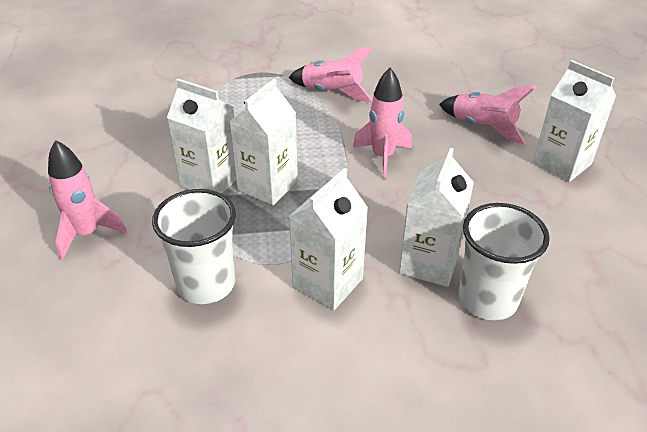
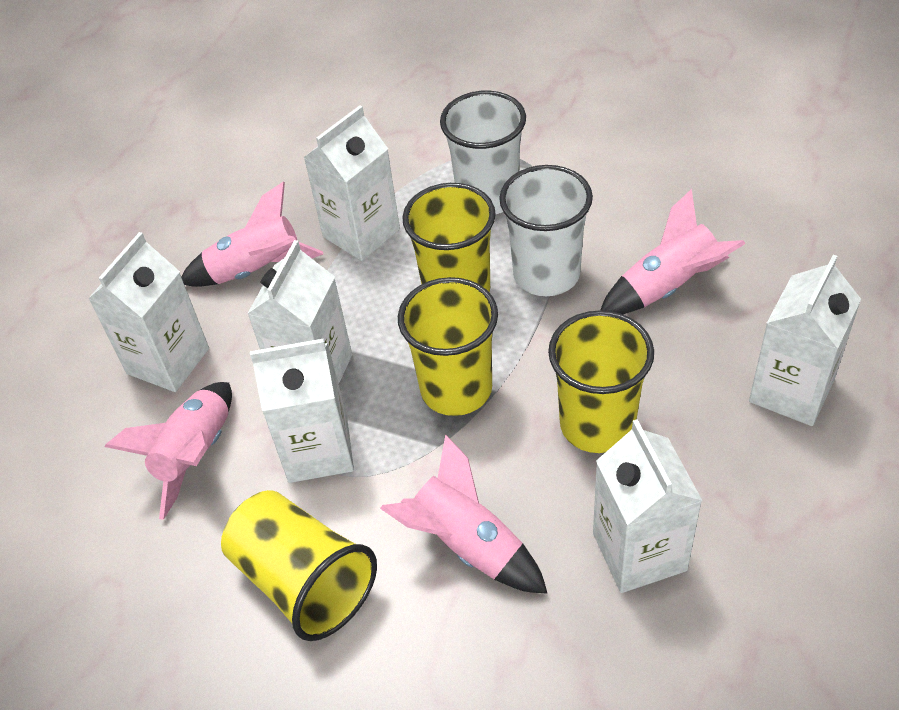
white carton: 5 -> 6
yellow cup: 0 -> 4

